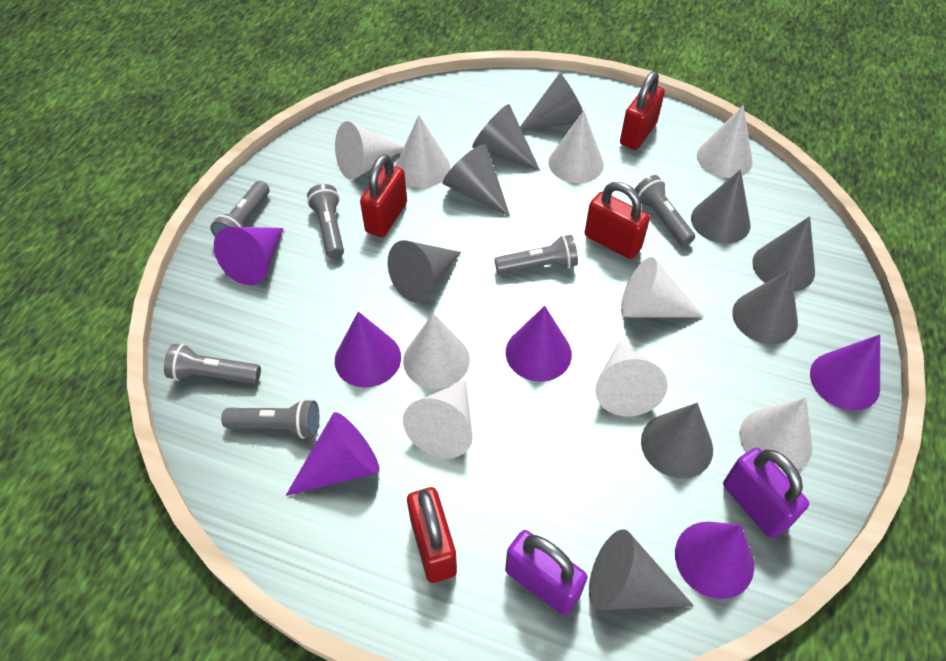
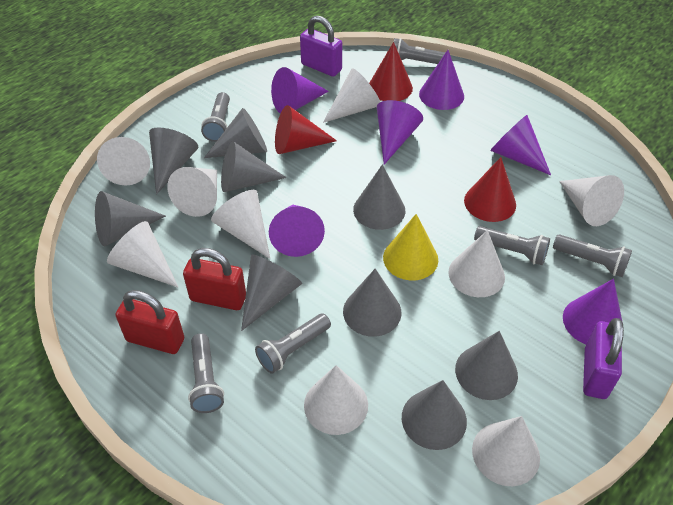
red cone: 0 -> 3
red padlock: 4 -> 2
yellow cone: 0 -> 1

